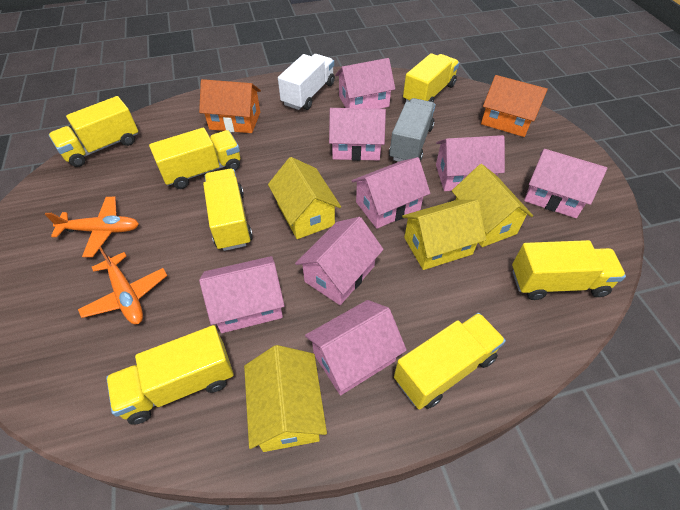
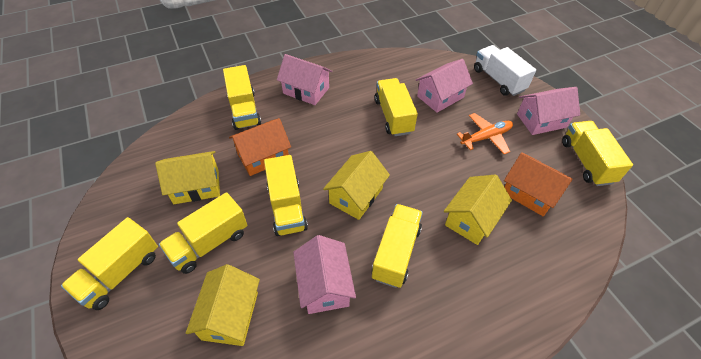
grey truck: 1 -> 0
orange plane: 2 -> 1
pink house: 8 -> 4

